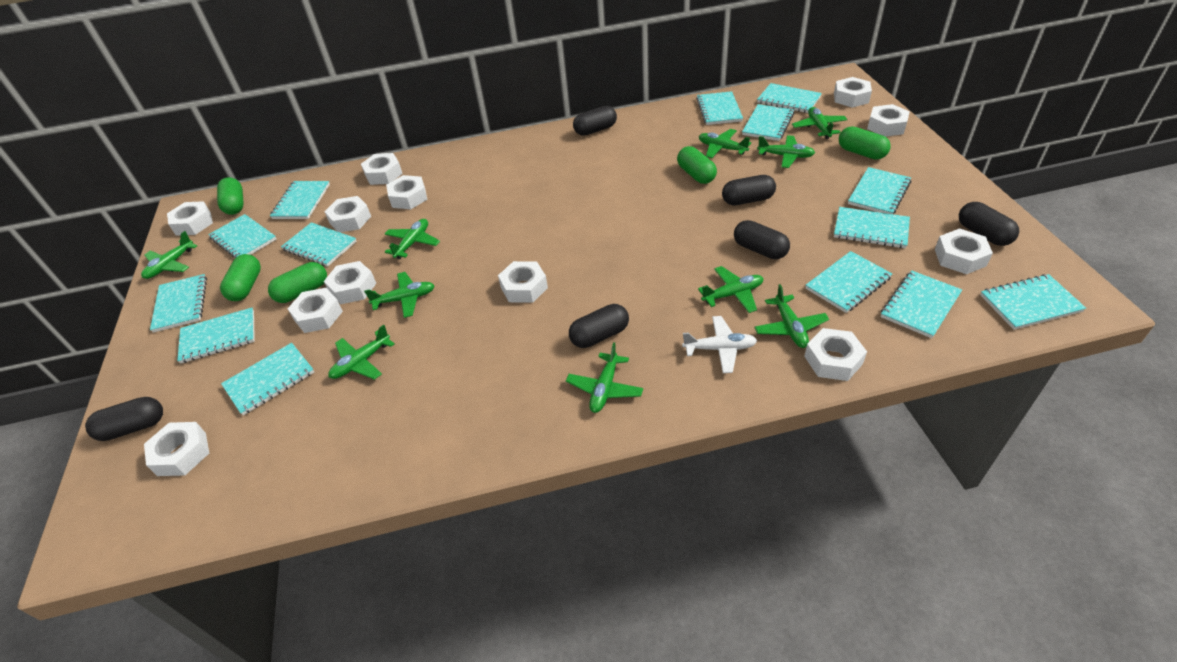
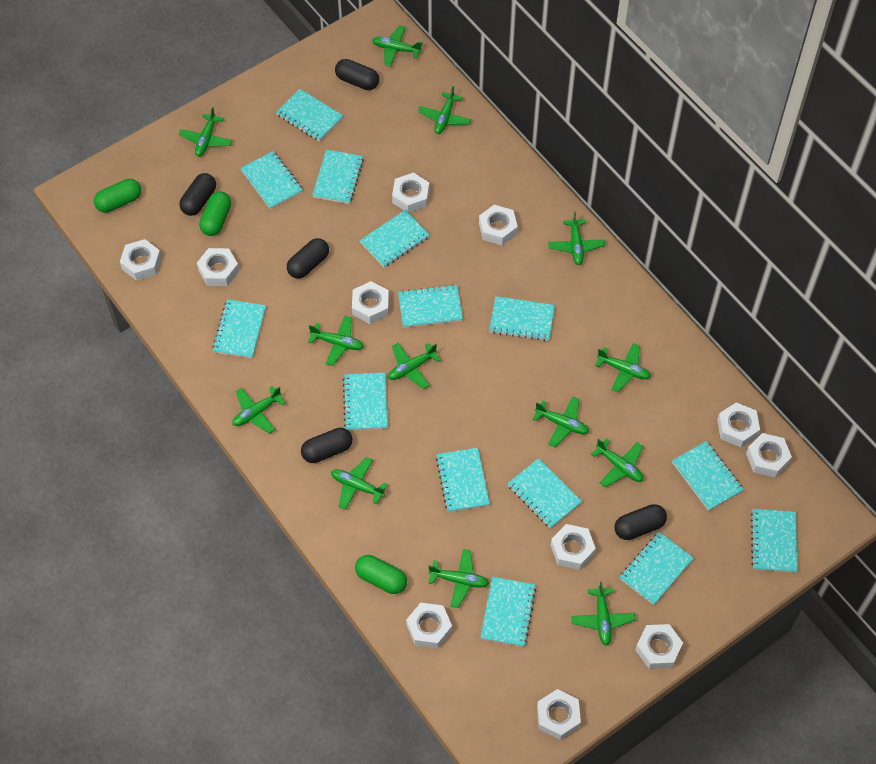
black capsule: 6 -> 5
green capsule: 5 -> 3
green plane: 10 -> 13
white nut: 12 -> 11
white plane: 1 -> 0

